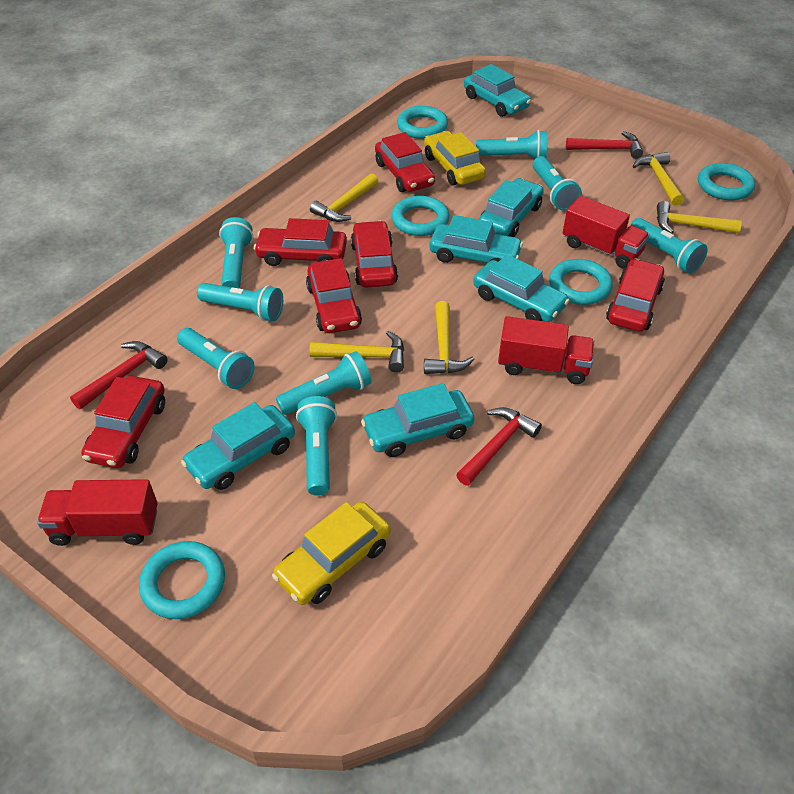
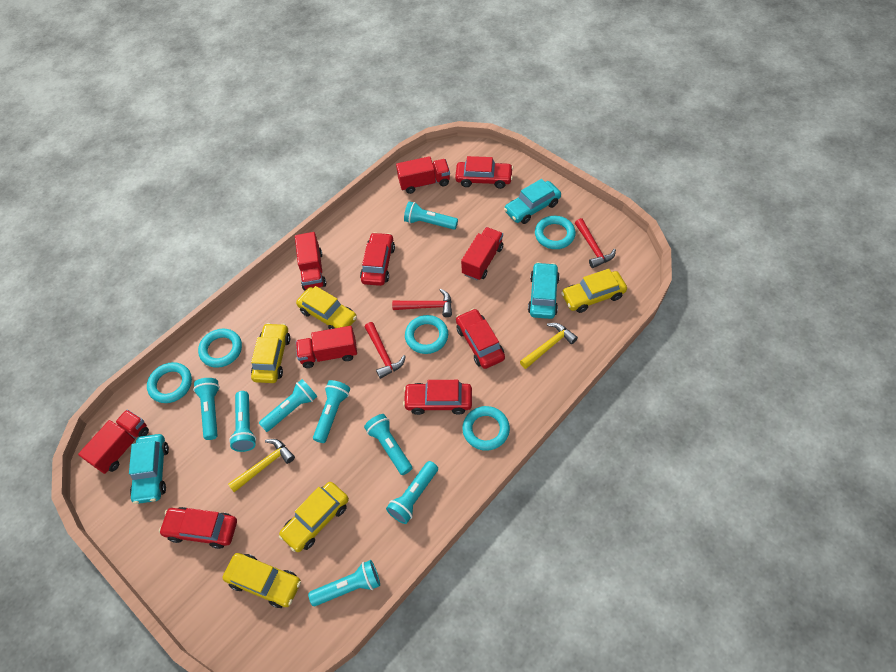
red car: 6 -> 5
red truck: 3 -> 5
turquoise car: 6 -> 3
yellow car: 2 -> 5
yellow hammer: 5 -> 2

